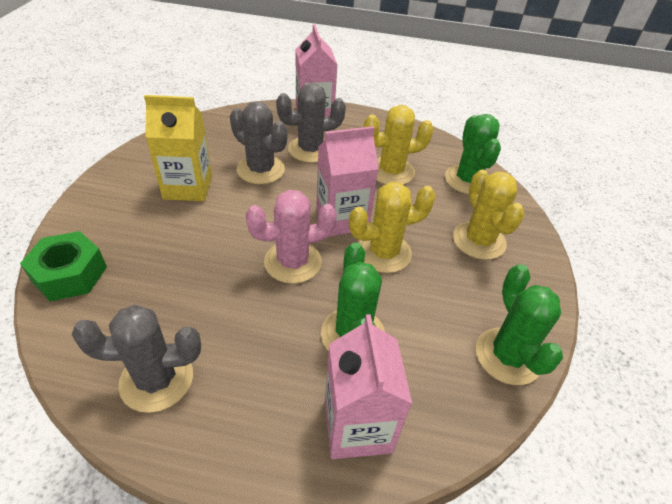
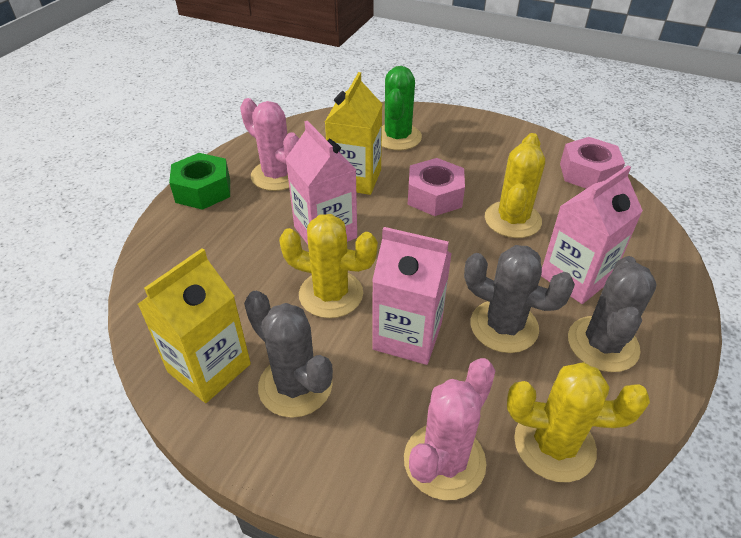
green cactus: 3 -> 1
pink cactus: 1 -> 2
pink nut: 0 -> 2
yellow carton: 1 -> 2

